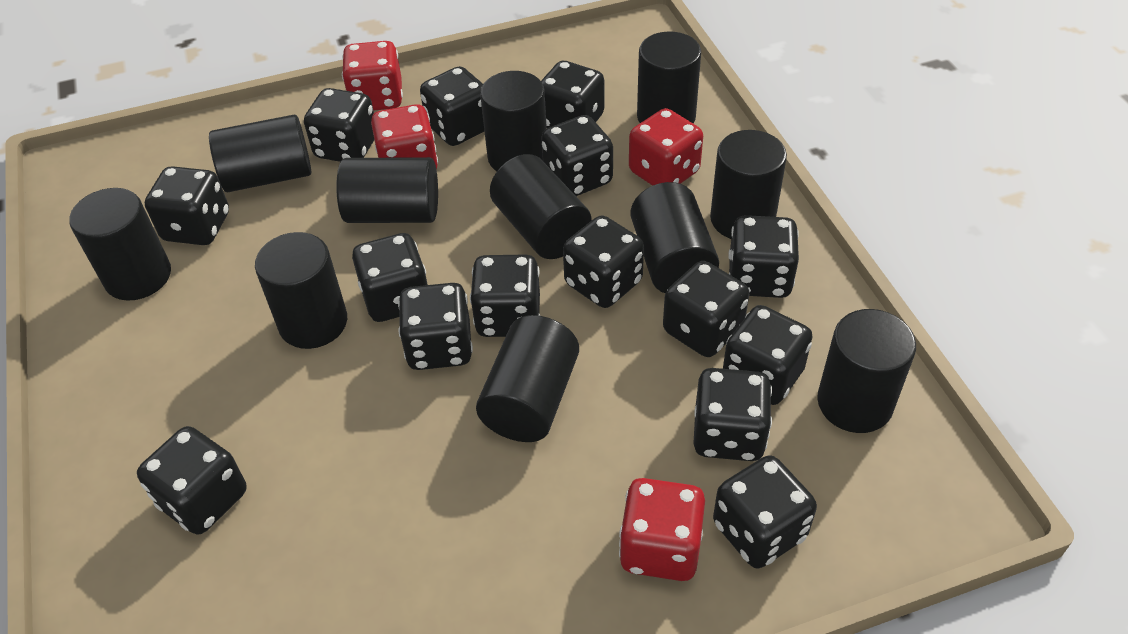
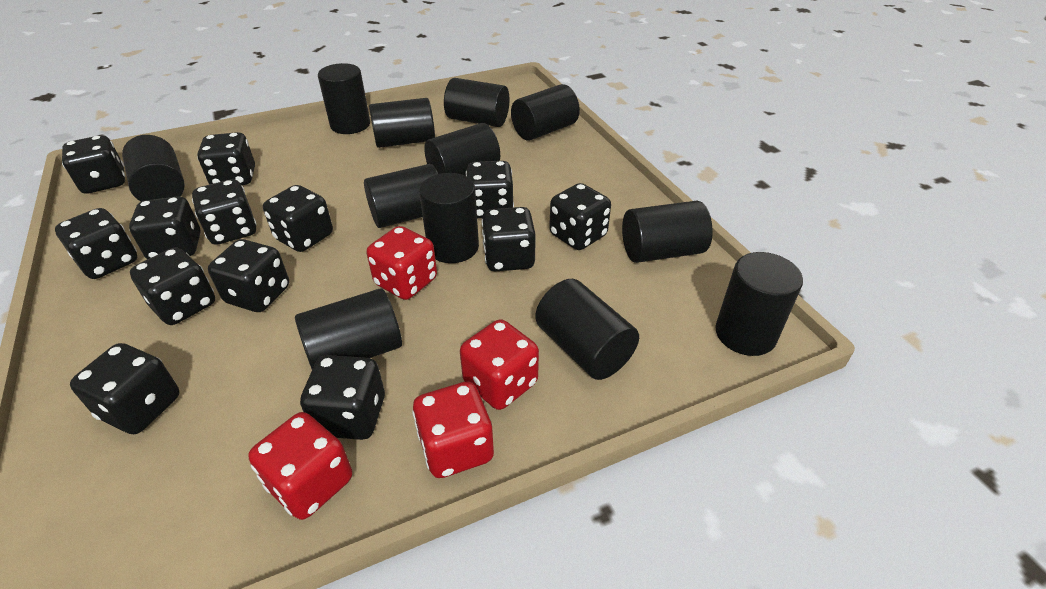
black cylinder: 11 -> 12
black dice: 15 -> 13

